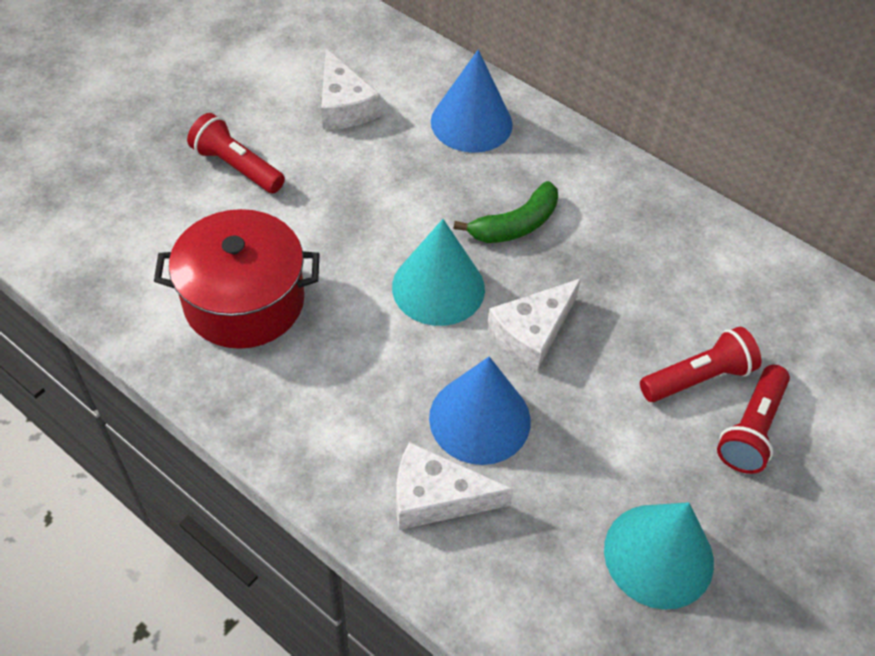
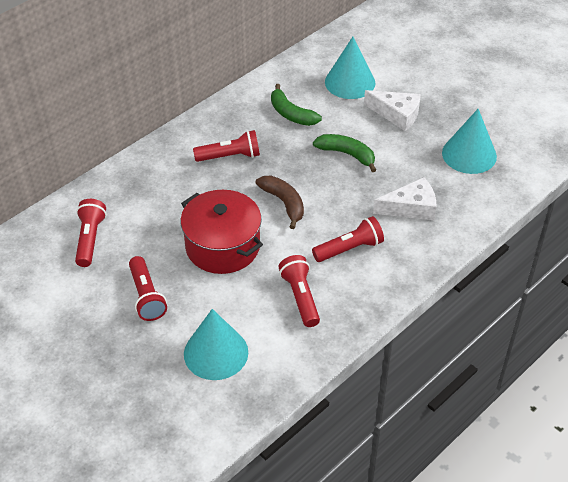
blue cone: 2 -> 0
brown banana: 0 -> 1
green banana: 1 -> 2
red flashlight: 3 -> 5
turquoise cone: 2 -> 3
white cheese: 3 -> 2

